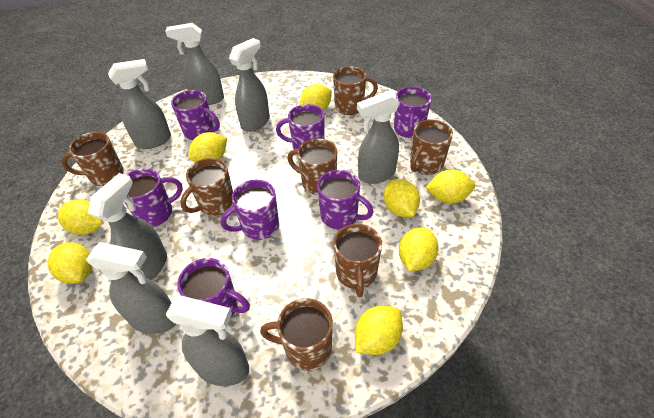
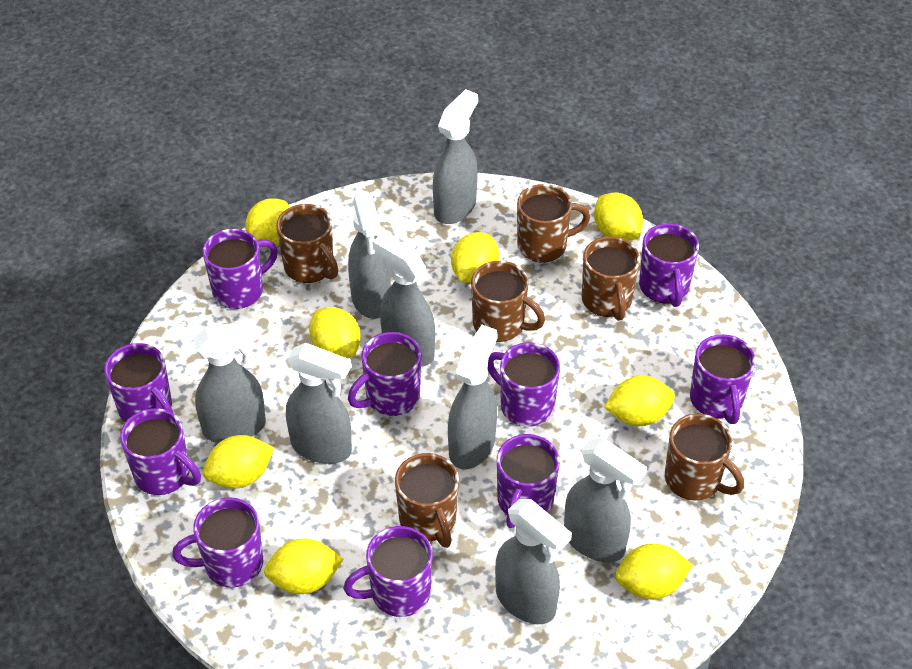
brown mug: 7 -> 6
grey spray bottle: 7 -> 8
purple mug: 7 -> 10

